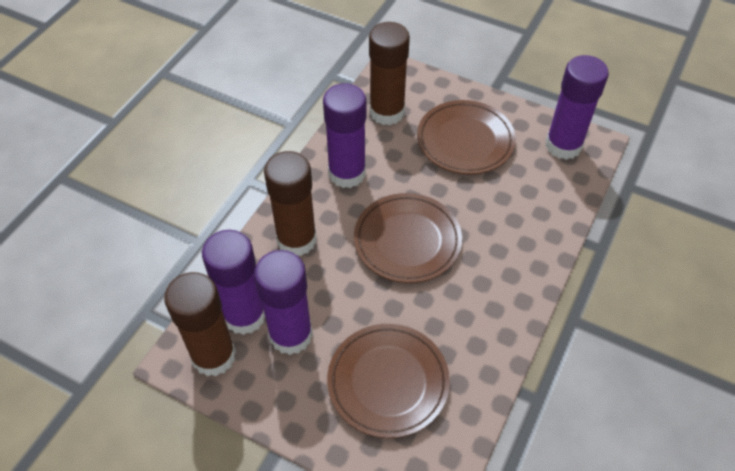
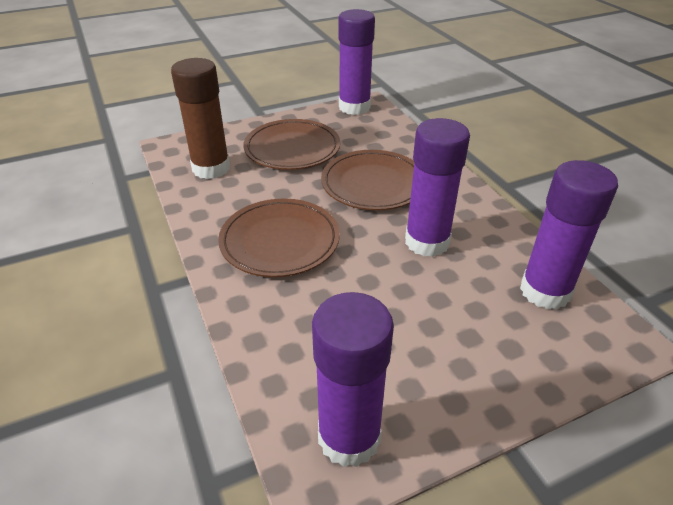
brown glue stick: 3 -> 1

